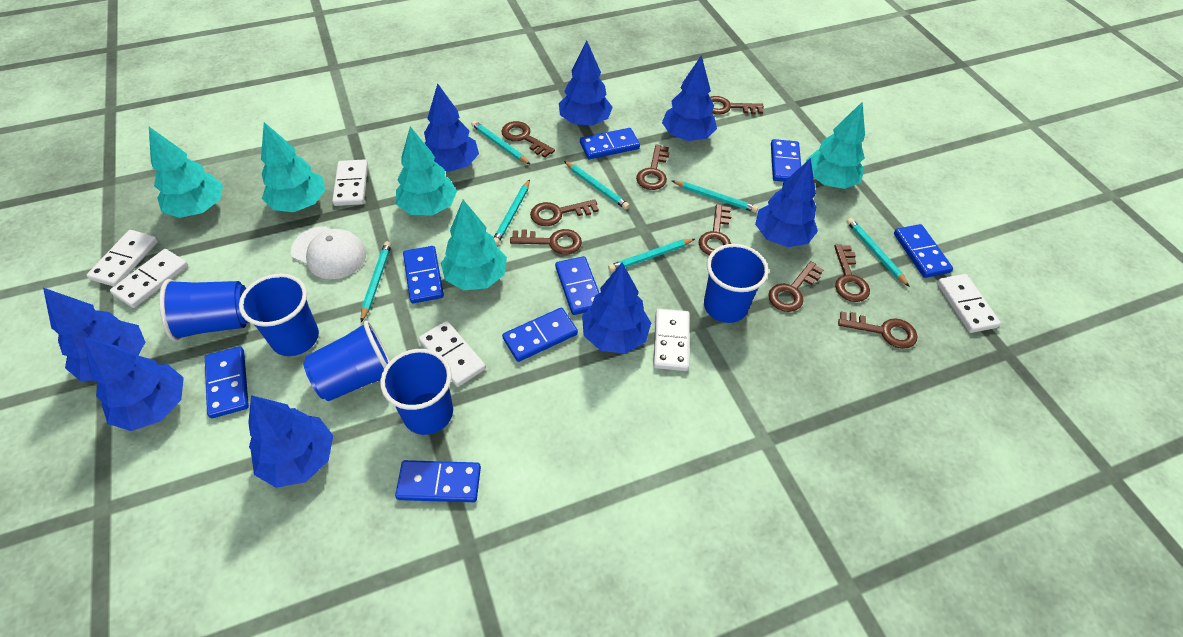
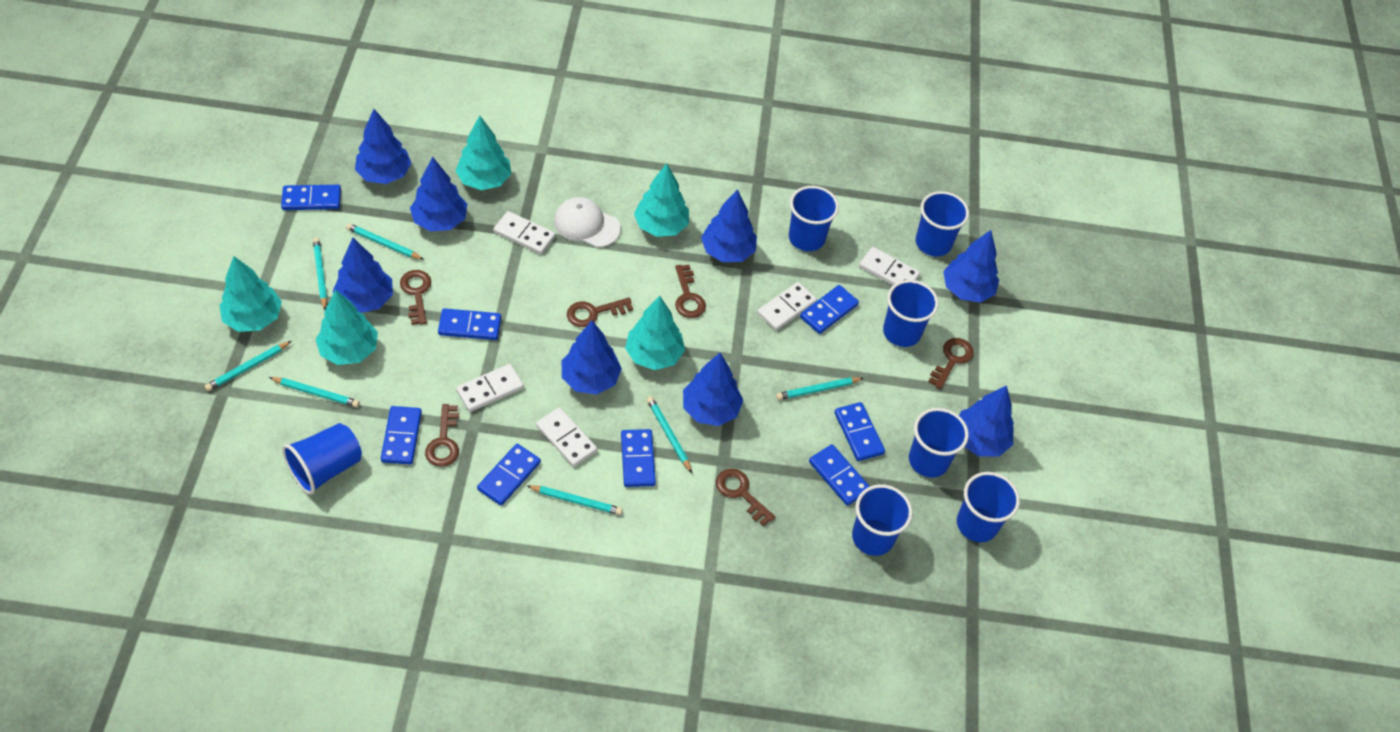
blue cup: 5 -> 7
brown key: 9 -> 6
white domino: 6 -> 5

